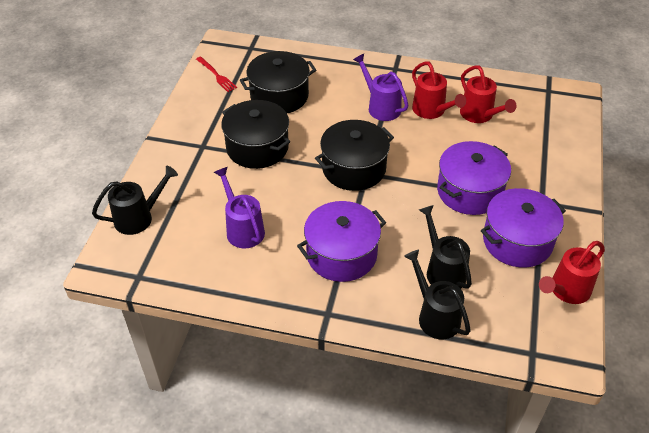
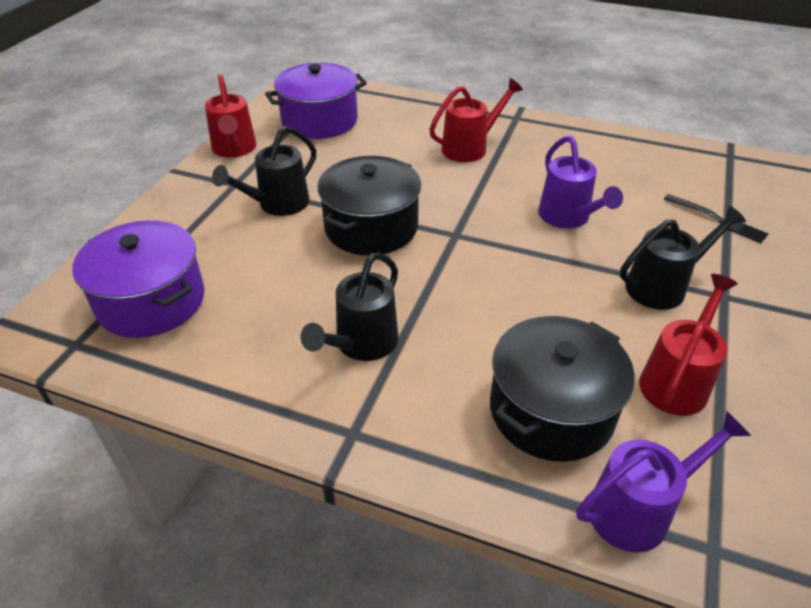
black fork: 0 -> 1
black pot: 3 -> 2
purple pot: 3 -> 2
red fork: 1 -> 0

